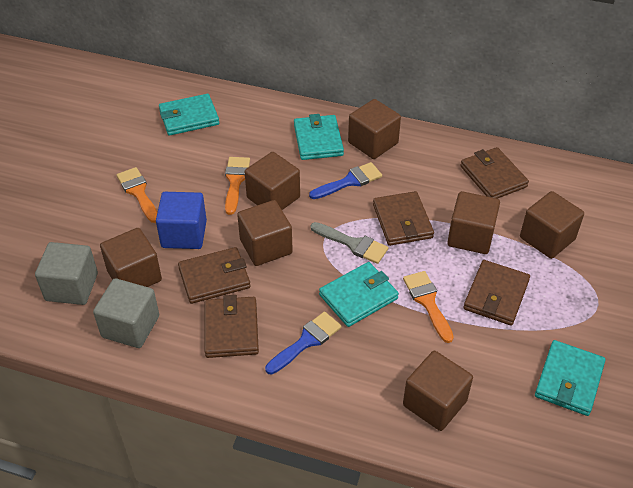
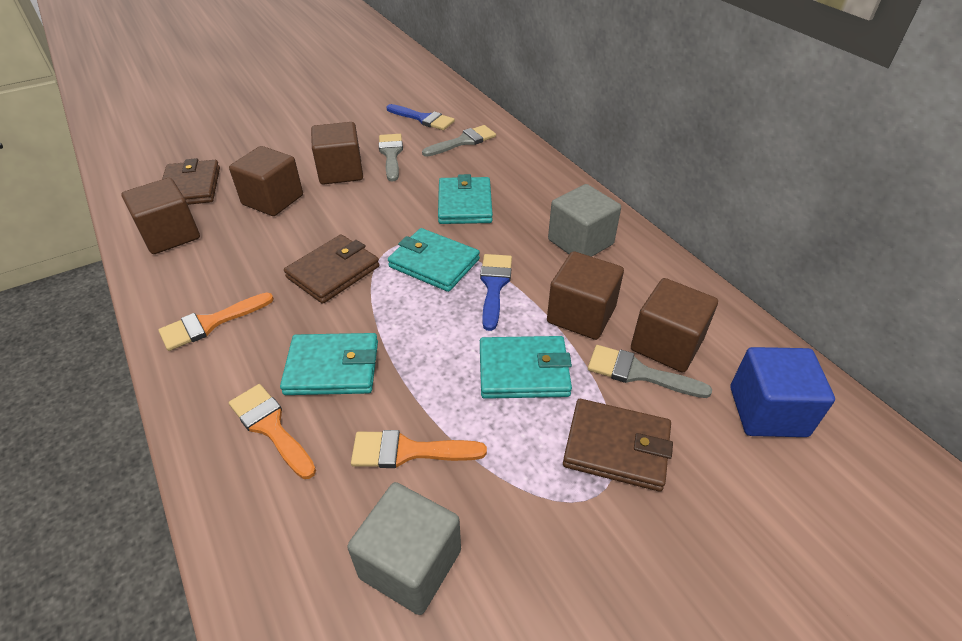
brown cube: 7 -> 5
brown wallet: 5 -> 3
grey brush: 1 -> 3

